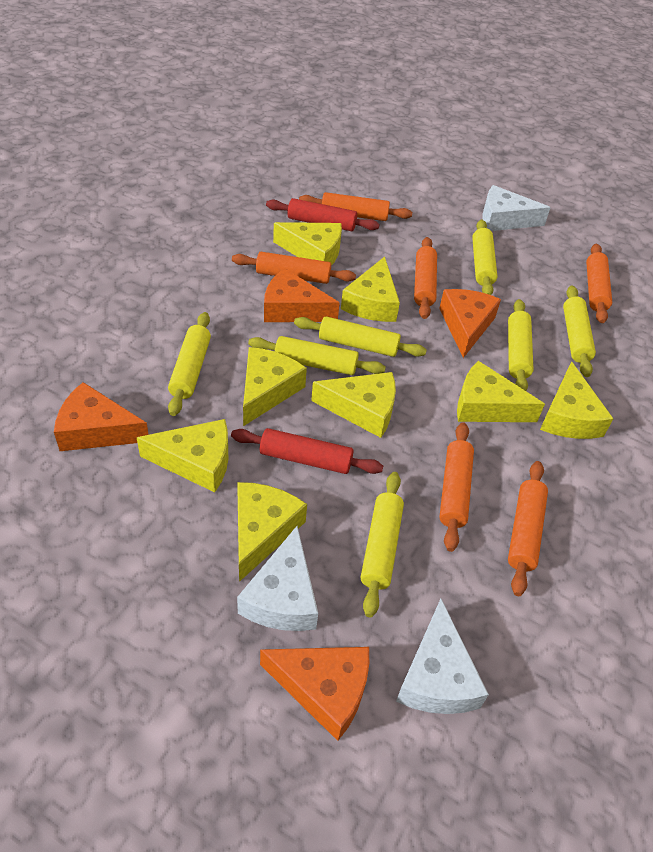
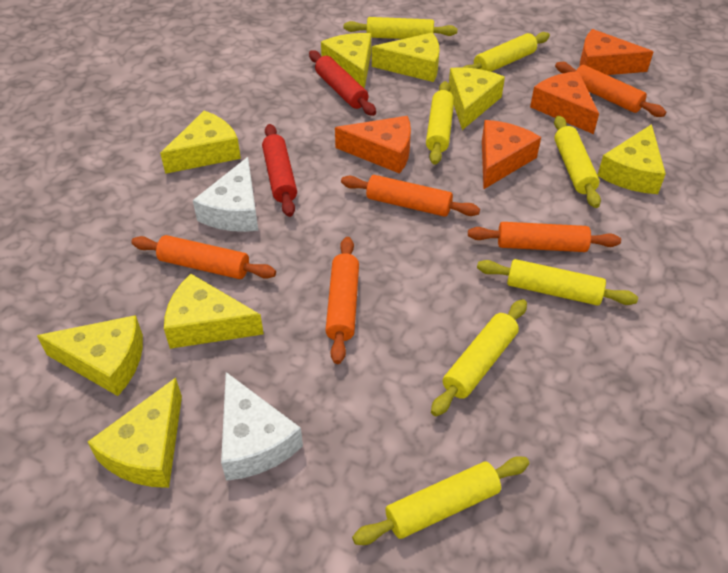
orange rolling pin: 6 -> 5
white cheese: 3 -> 2

